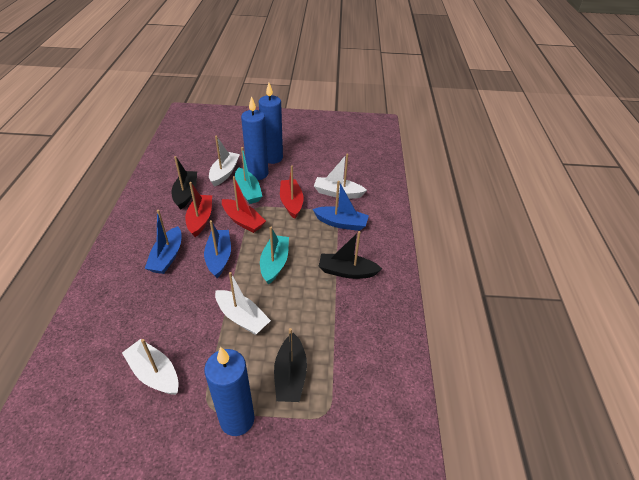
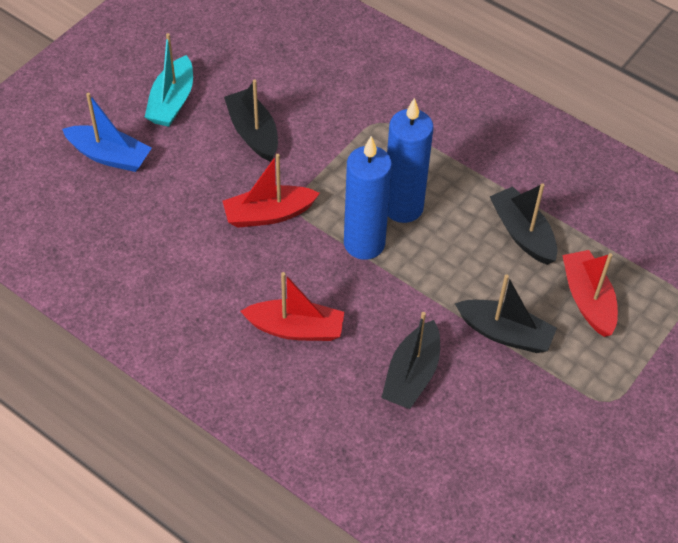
black boat: 3 -> 4
blue boat: 3 -> 1
blue candle: 3 -> 2
turquoise boat: 2 -> 1
white boat: 4 -> 0

